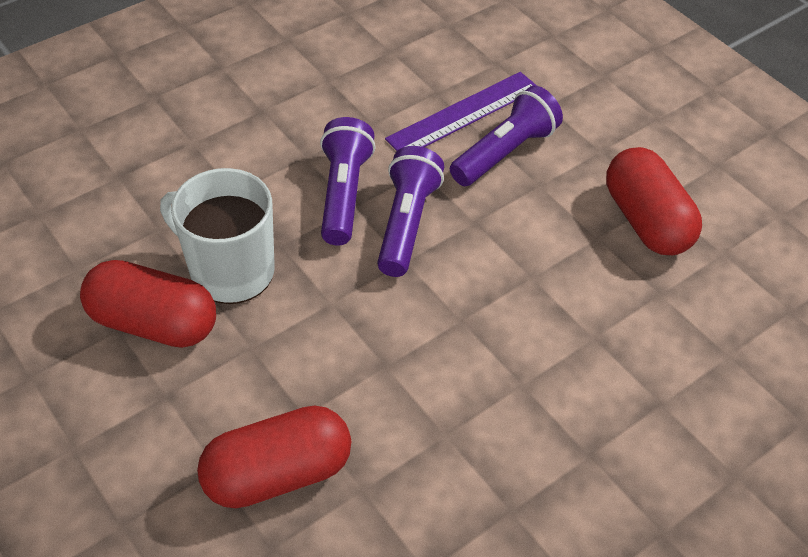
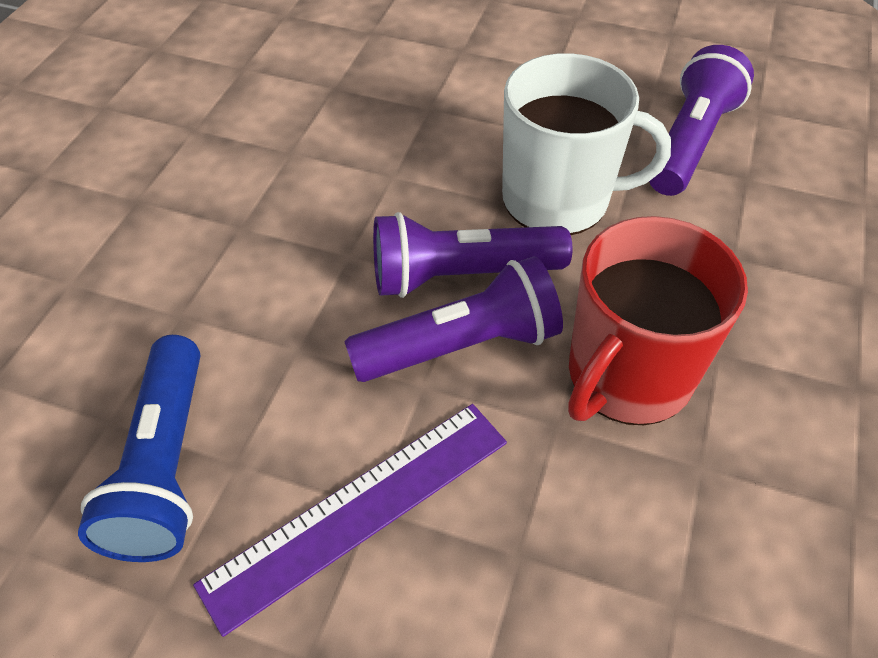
blue flashlight: 0 -> 1
red capsule: 3 -> 0
red mug: 0 -> 1

